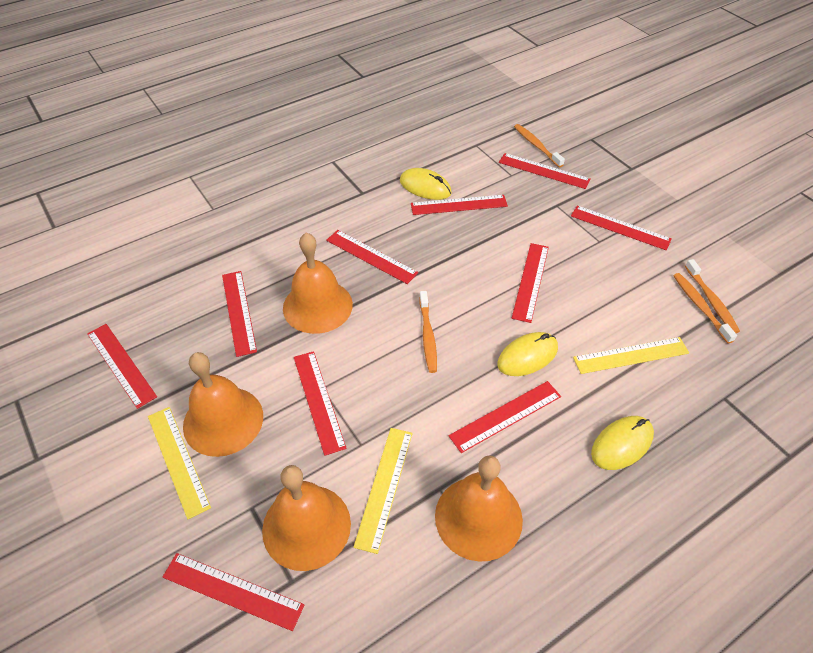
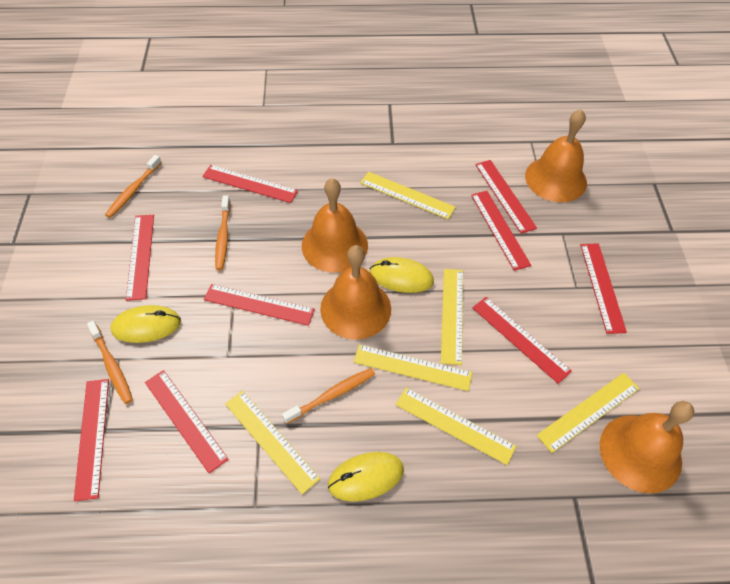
red ruler: 10 -> 9
yellow ruler: 3 -> 6

